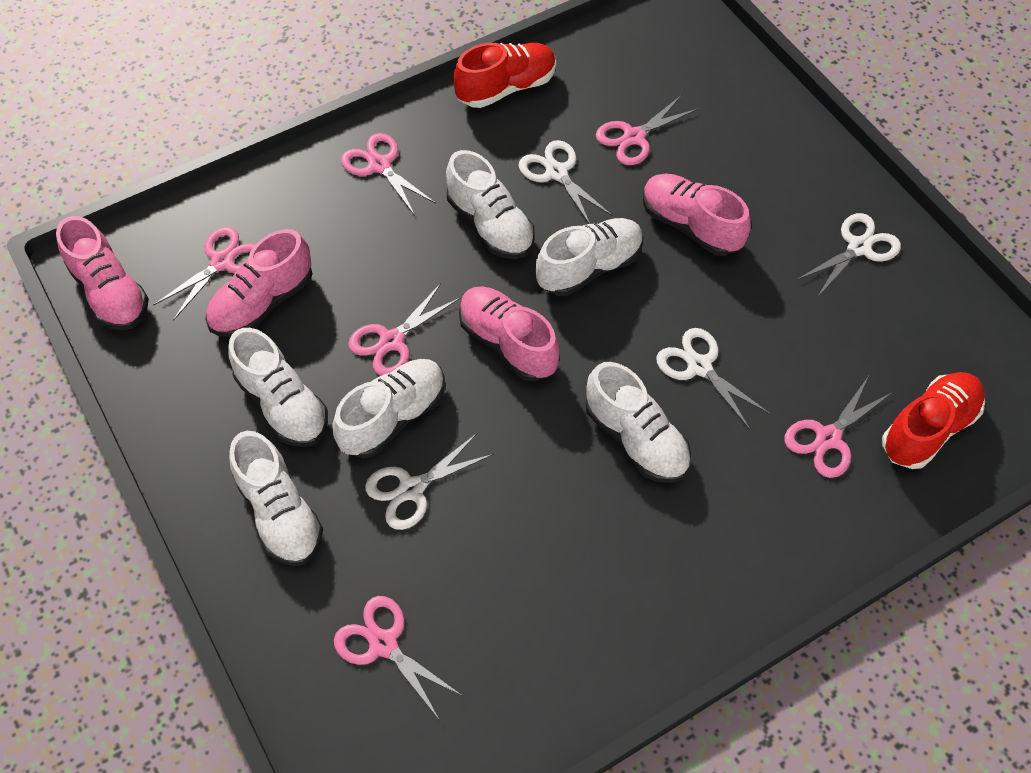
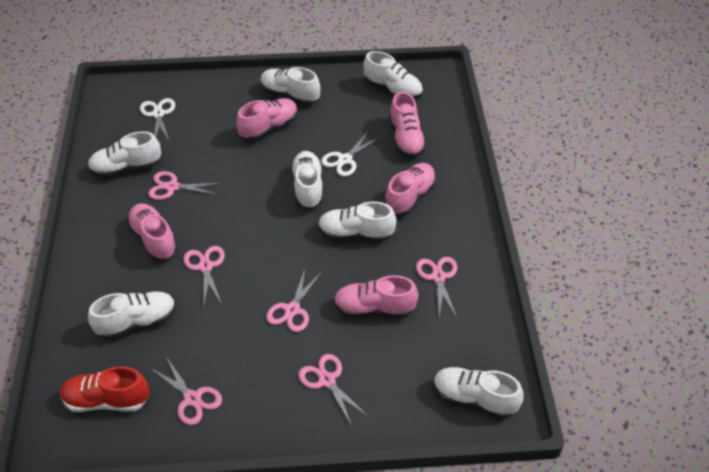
pink shoe: 4 -> 5
red shoe: 2 -> 1
white scissors: 4 -> 2
white shoe: 6 -> 7

